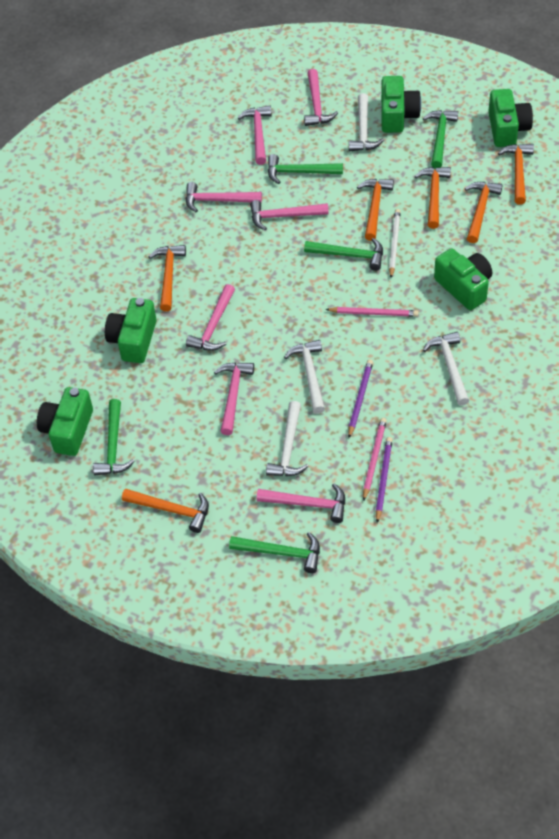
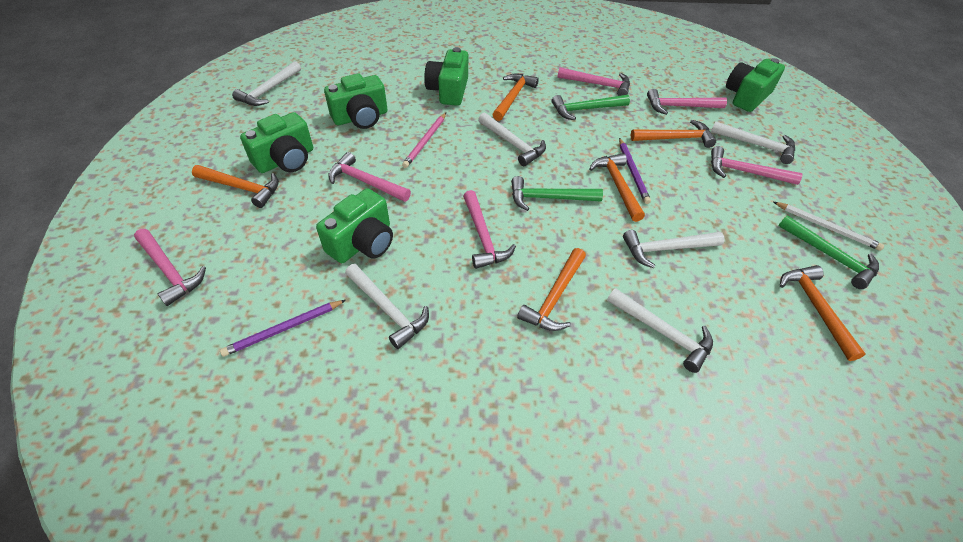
green hammer: 5 -> 3
pink hammer: 7 -> 6
pink pencil: 2 -> 1
white hammer: 4 -> 6

